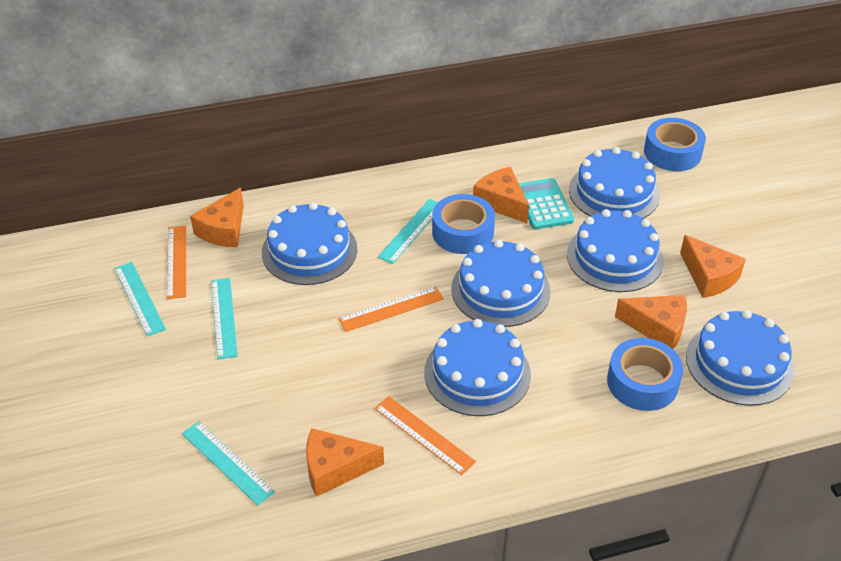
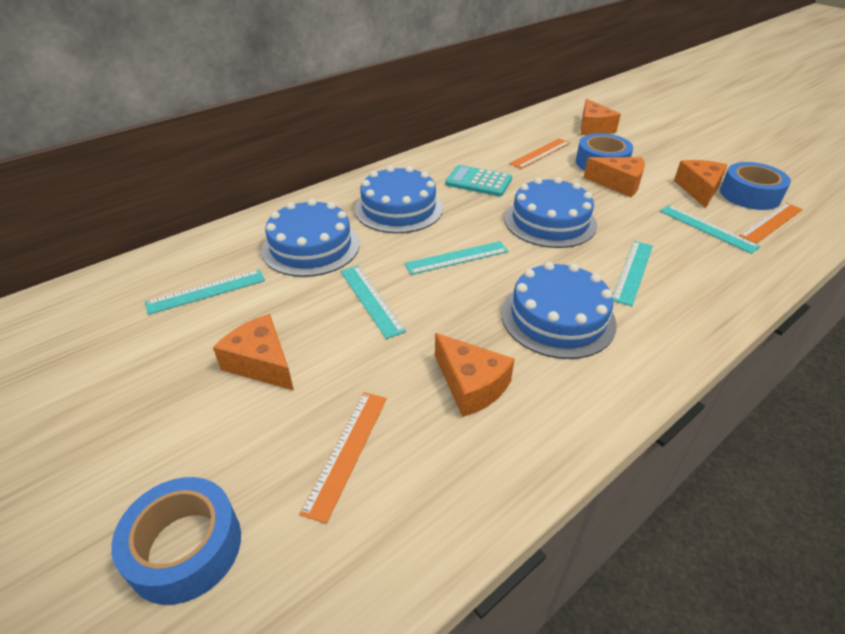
blue cake: 6 -> 4
turquoise ruler: 4 -> 5

